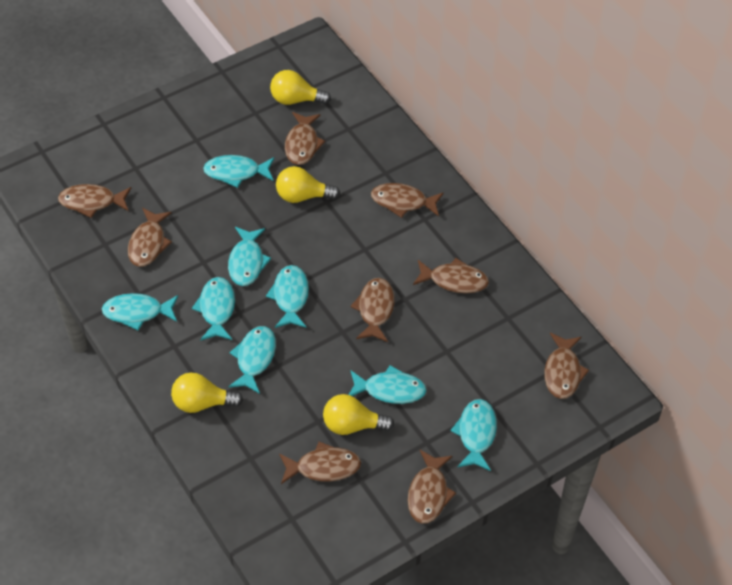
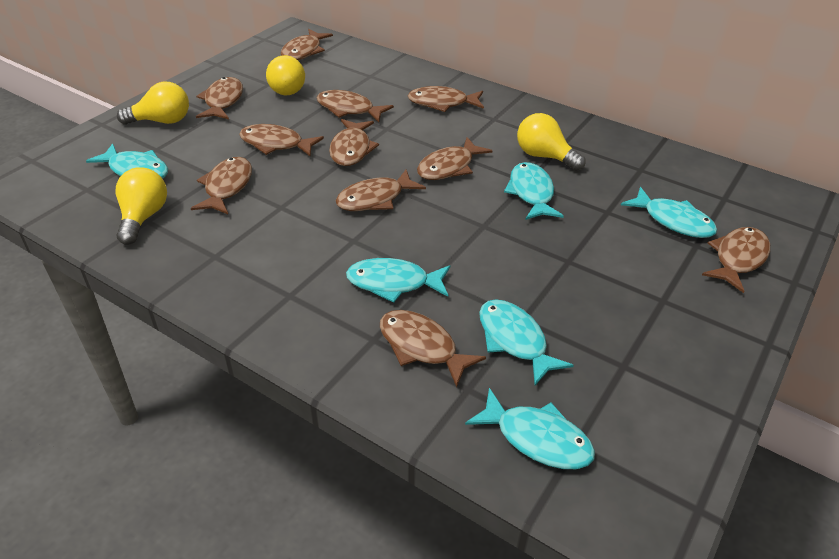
brown fish: 9 -> 11
turquoise fish: 8 -> 6

